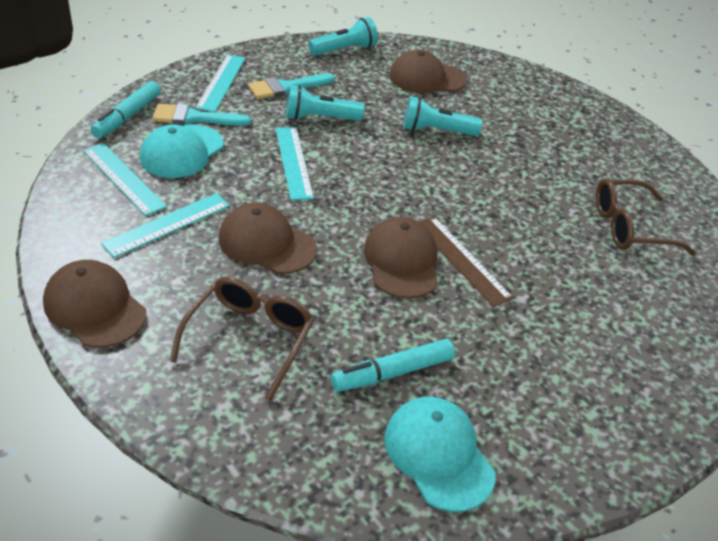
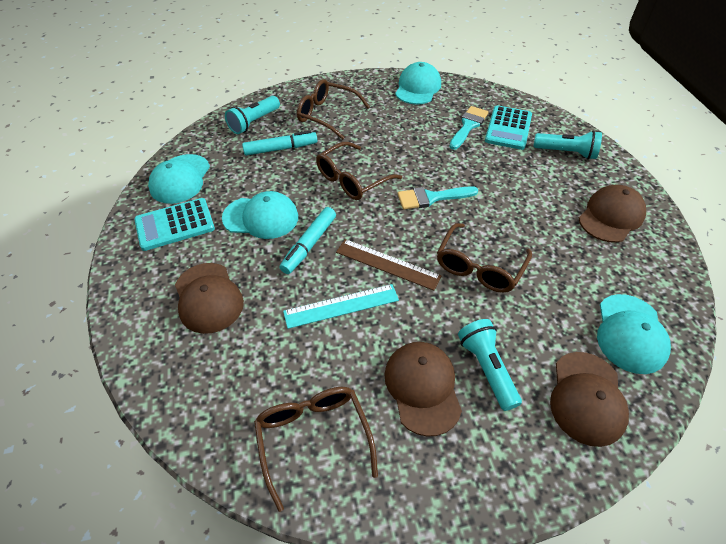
brown glasses: 2 -> 4
turquoise calculator: 0 -> 2
turquoise cap: 2 -> 4
turquoise ruler: 4 -> 1

